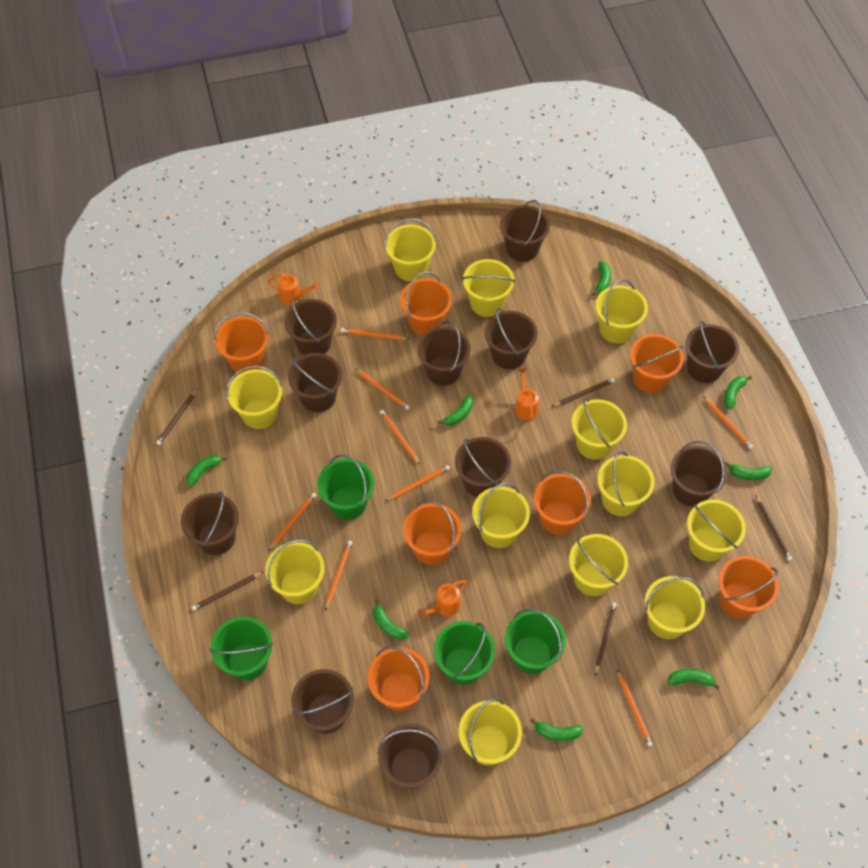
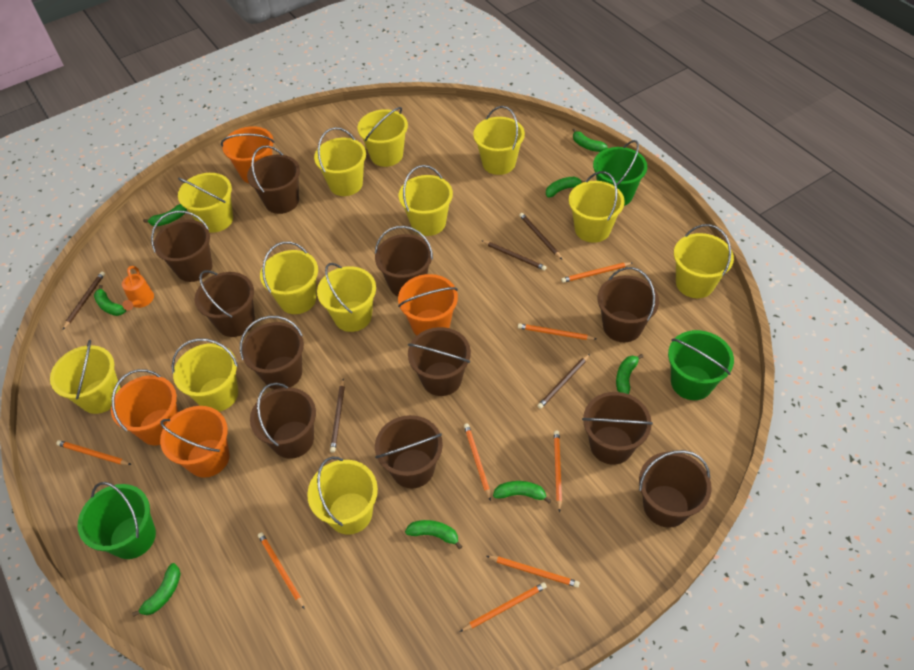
green bucket: 4 -> 3
orange bucket: 7 -> 4
orange watering can: 3 -> 1

